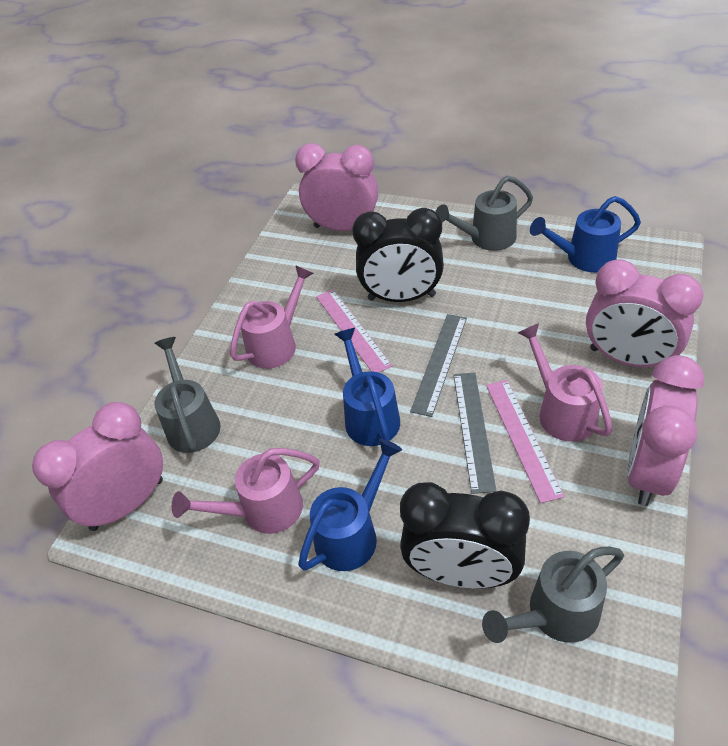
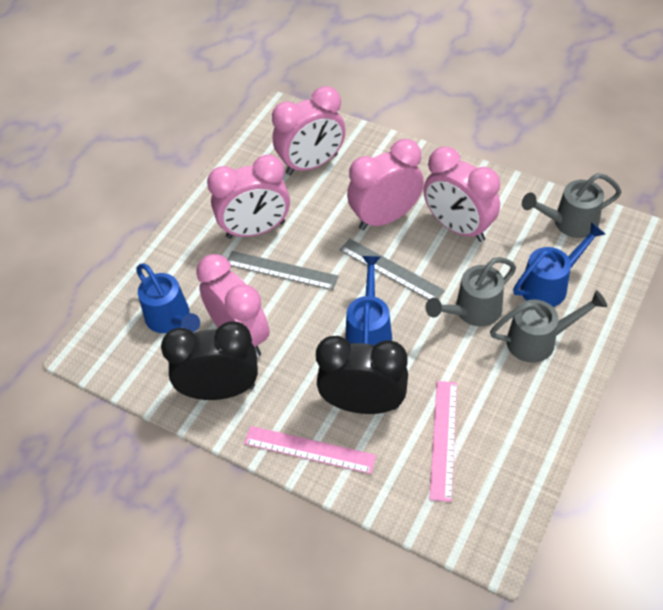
pink clock: 4 -> 5
pink watering can: 3 -> 0

